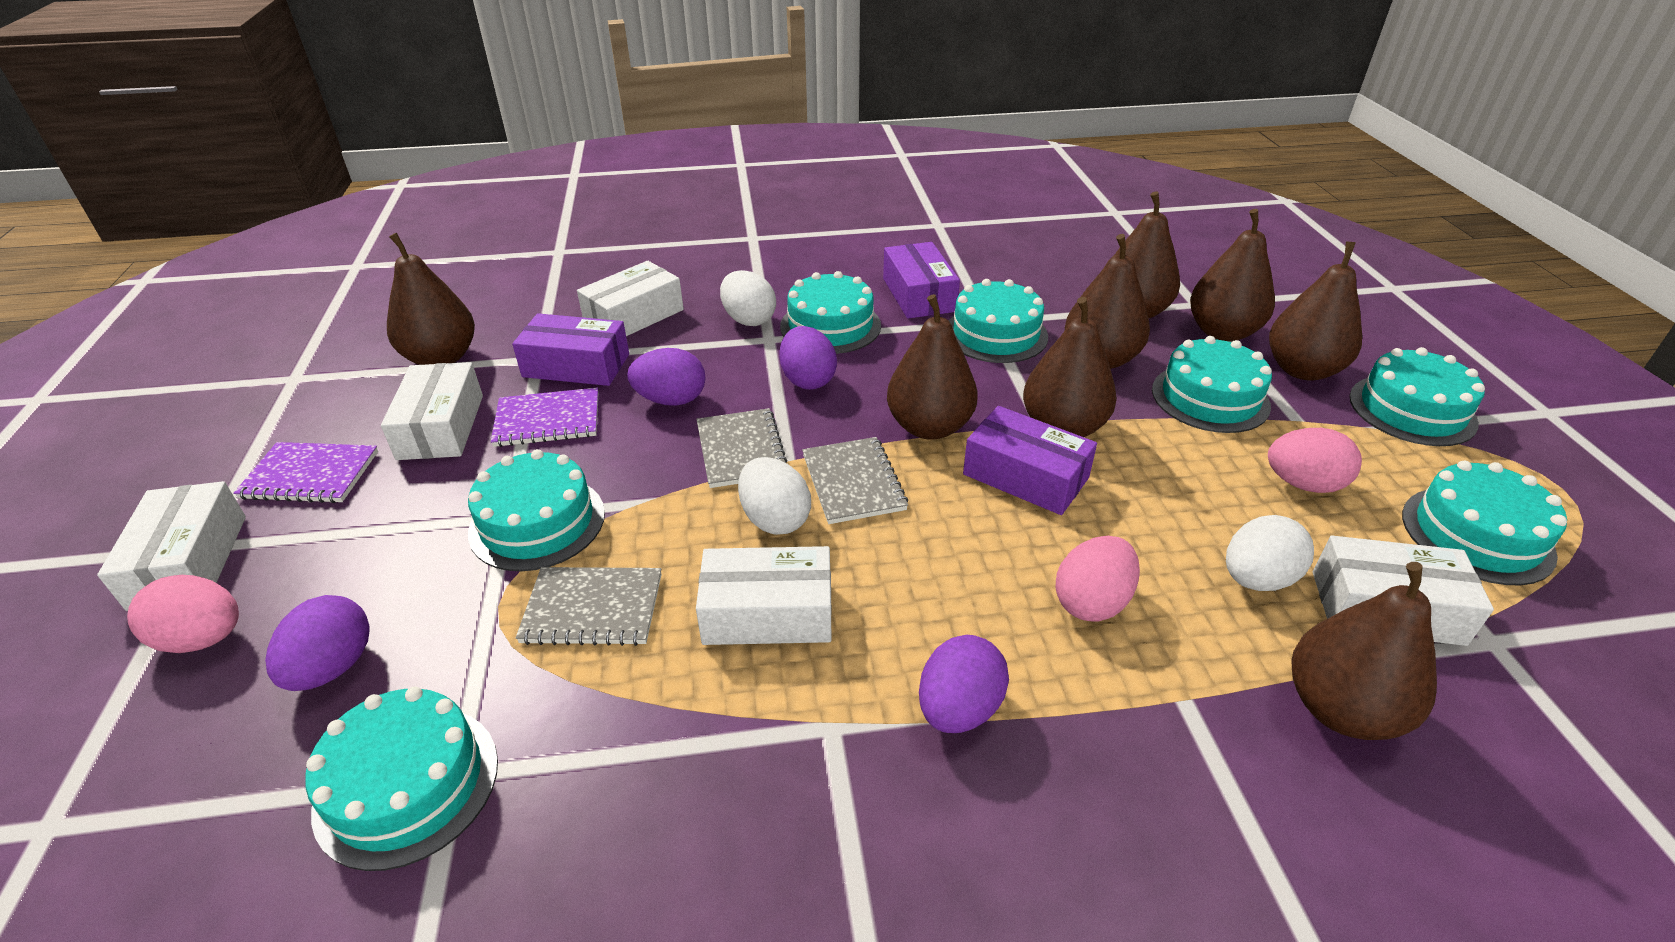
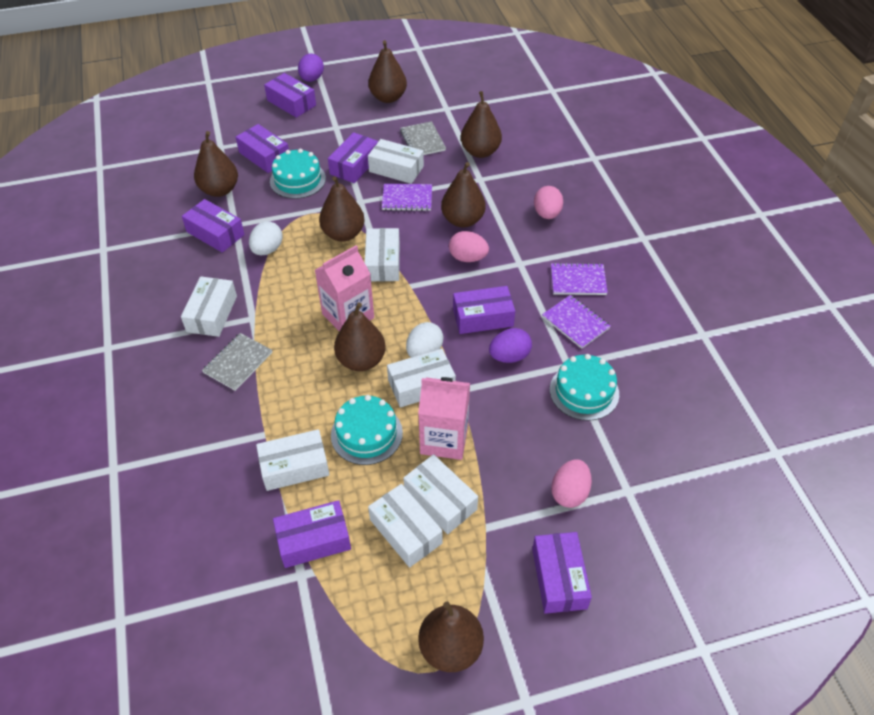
brown pear: 8 -> 7
grey notebook: 3 -> 2
pink carton: 0 -> 2
purple box: 3 -> 7
purple egg: 4 -> 2
purple notebook: 2 -> 3
turquoise cake: 7 -> 3
white box: 5 -> 7
white egg: 3 -> 2

